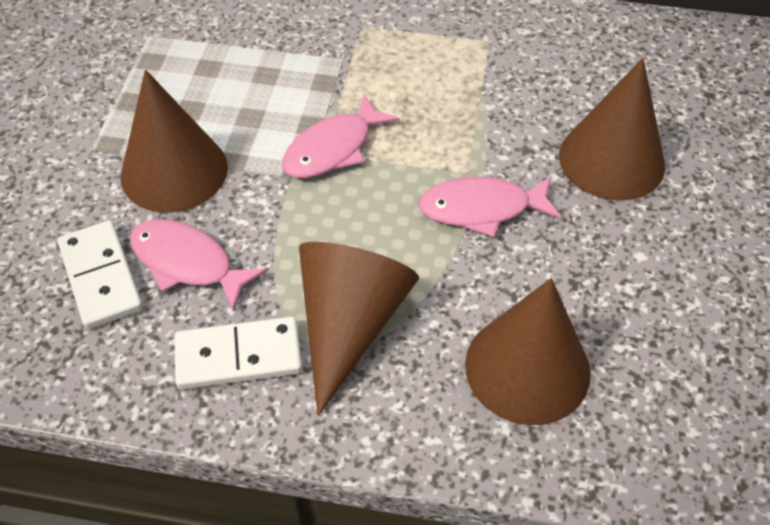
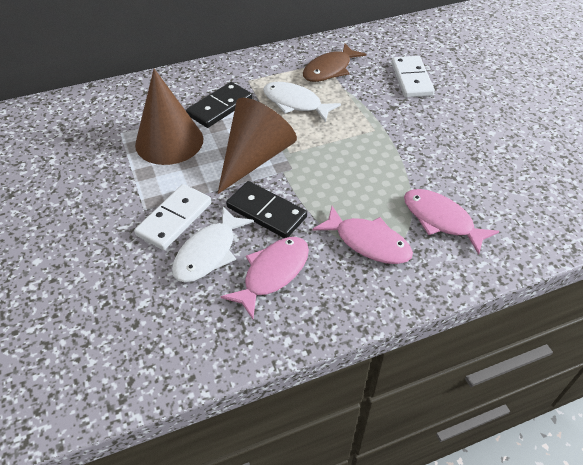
black domino: 0 -> 2
brown cone: 4 -> 2
brown fish: 0 -> 1
white fish: 0 -> 2

